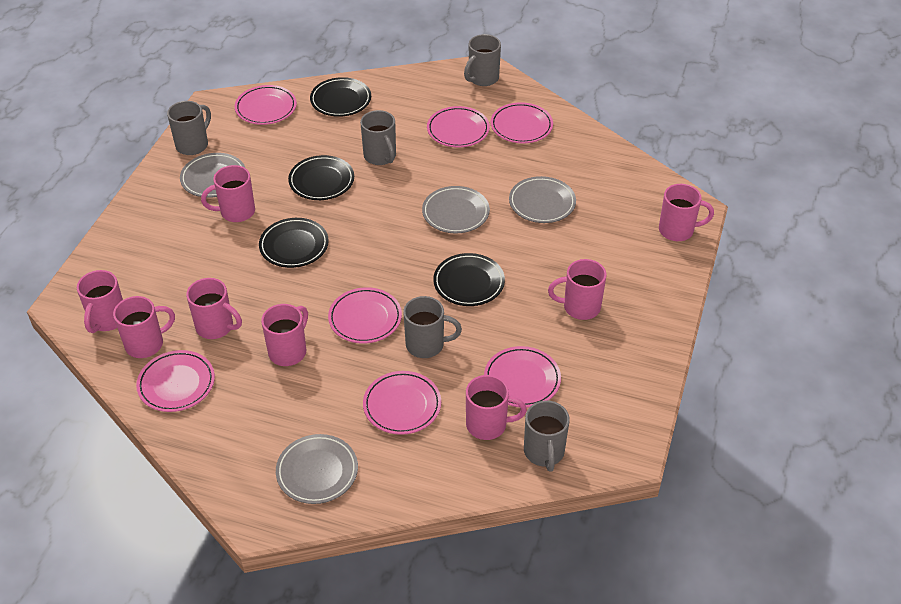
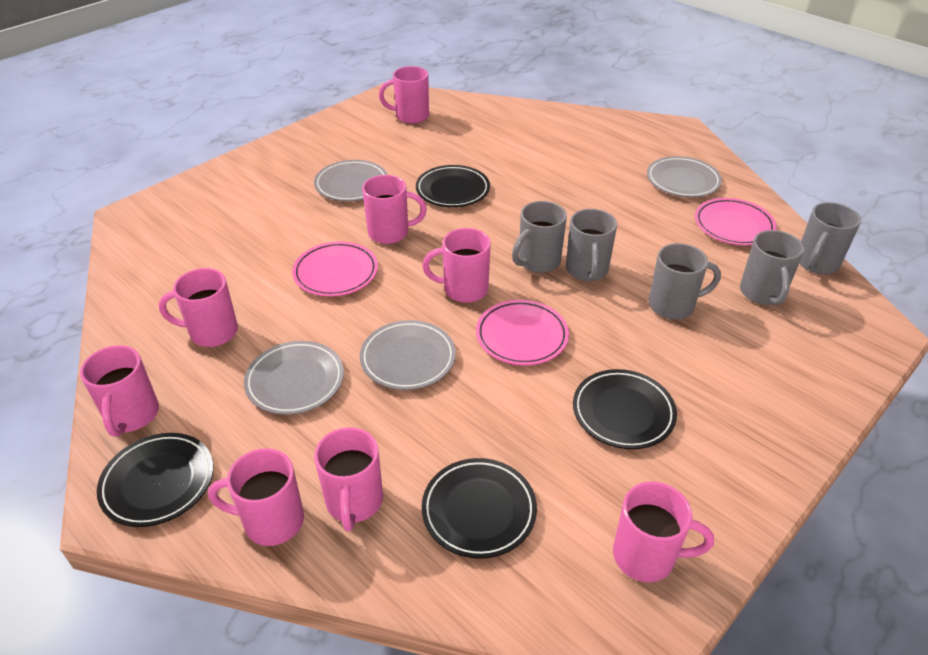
pink plate: 7 -> 3

